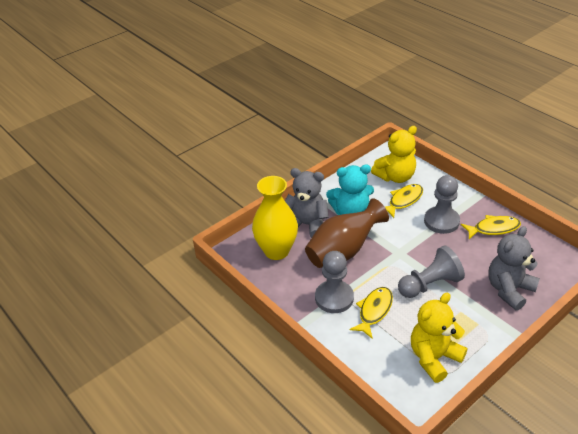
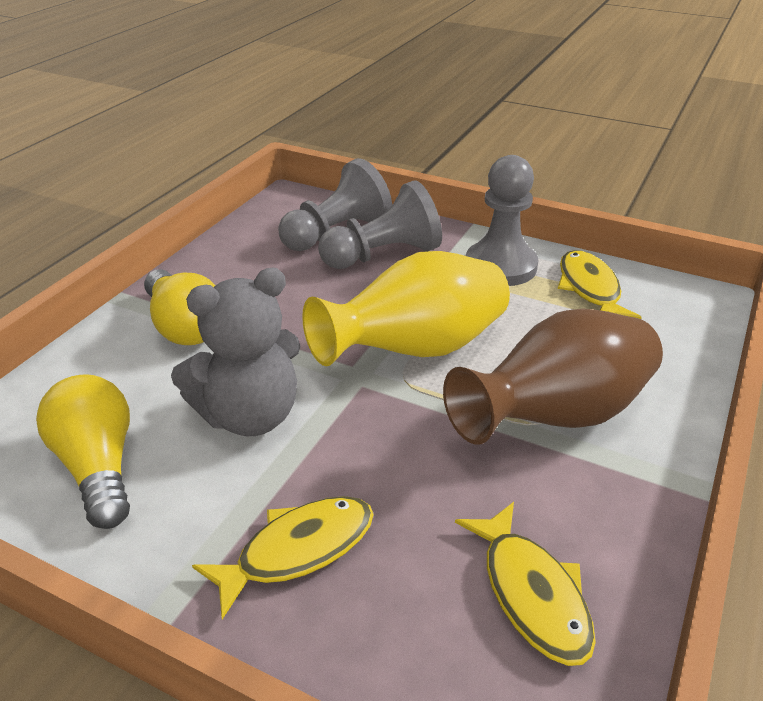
grey teddy bear: 2 -> 1
turquoise teddy bear: 1 -> 0
yellow light bulb: 0 -> 2
yellow teddy bear: 2 -> 0

